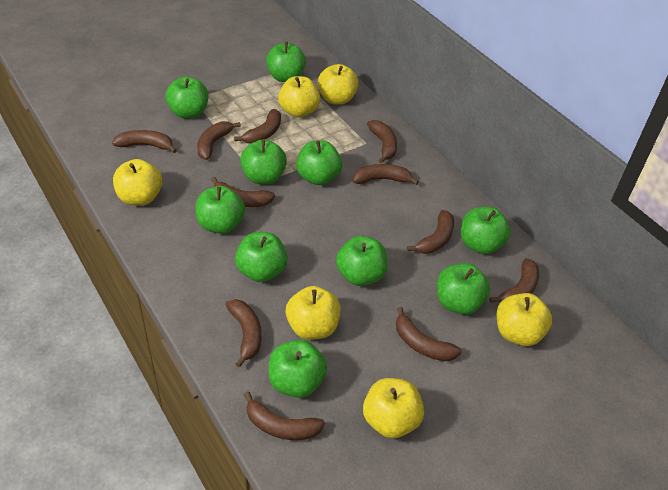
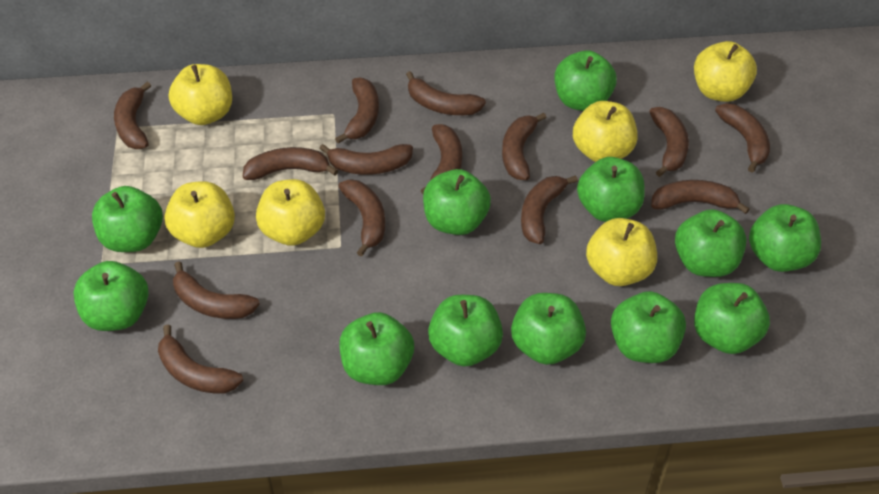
brown banana: 11 -> 14
green apple: 10 -> 12

